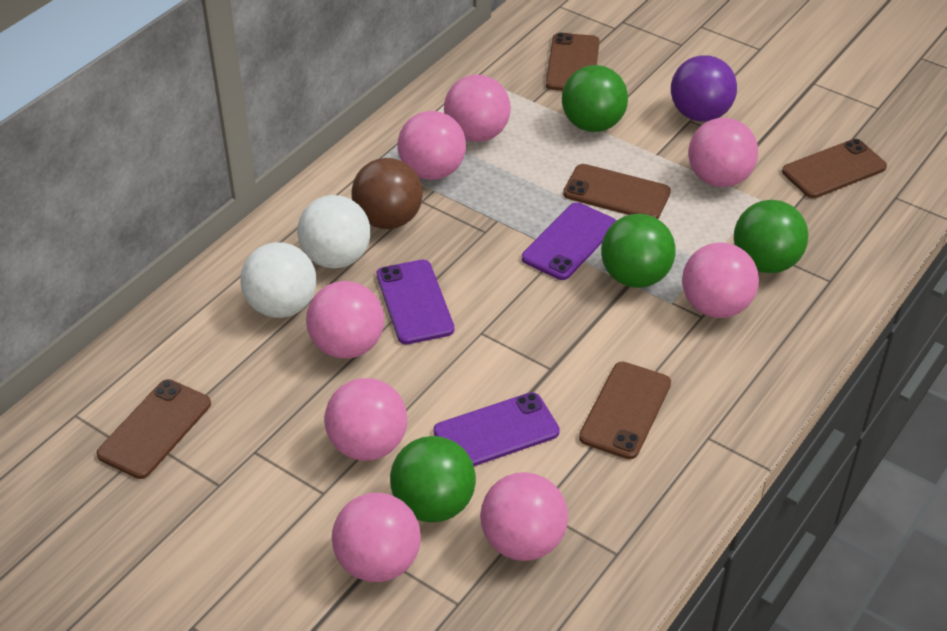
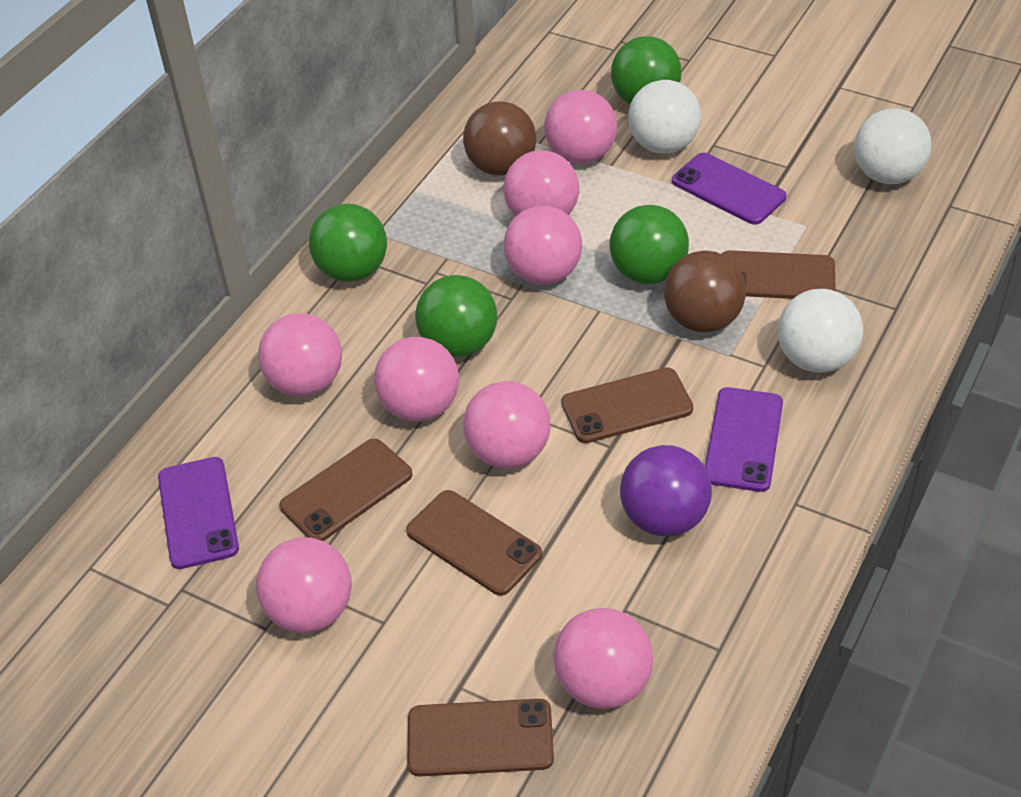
brown ball: 1 -> 2
white ball: 2 -> 3

